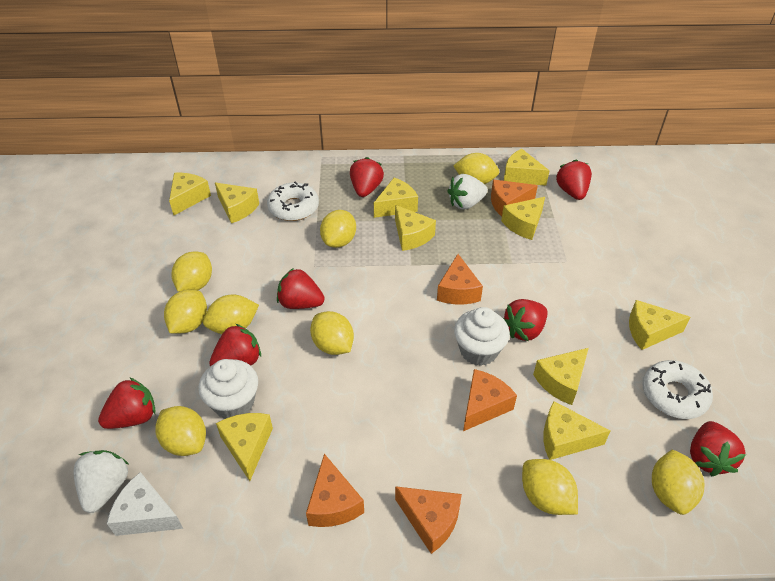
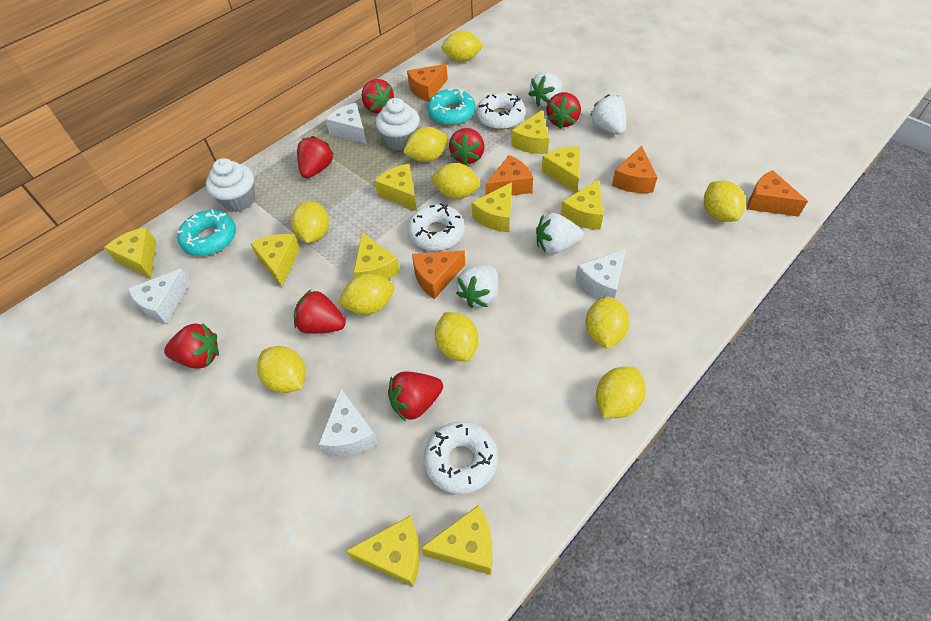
turquoise donut: 0 -> 2
white cheese: 1 -> 4
white donut: 2 -> 3
white strawberry: 2 -> 4
yellow lemon: 9 -> 10

